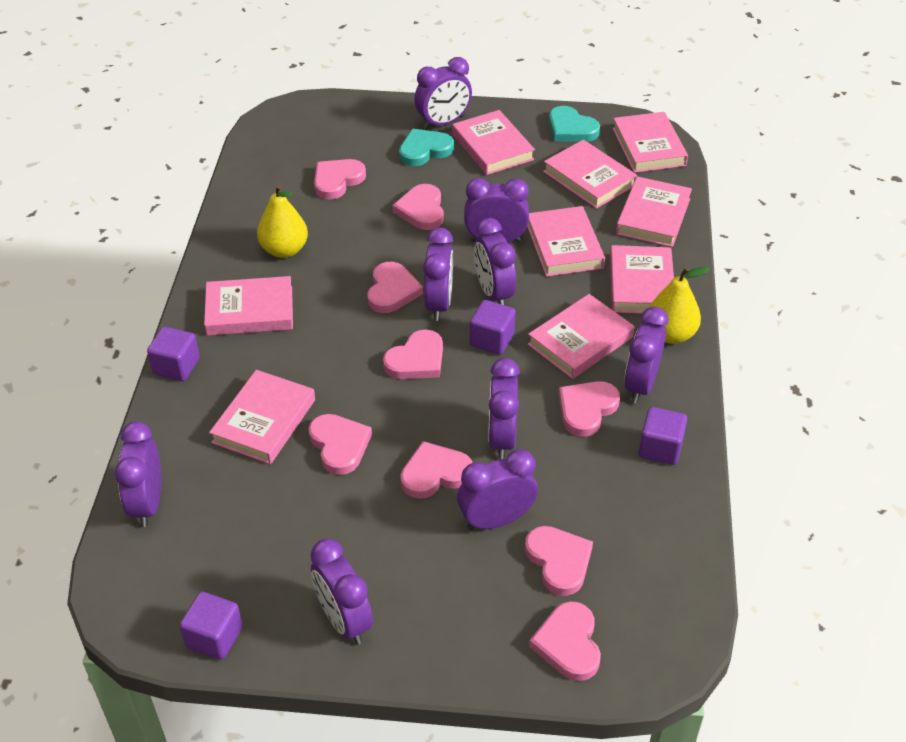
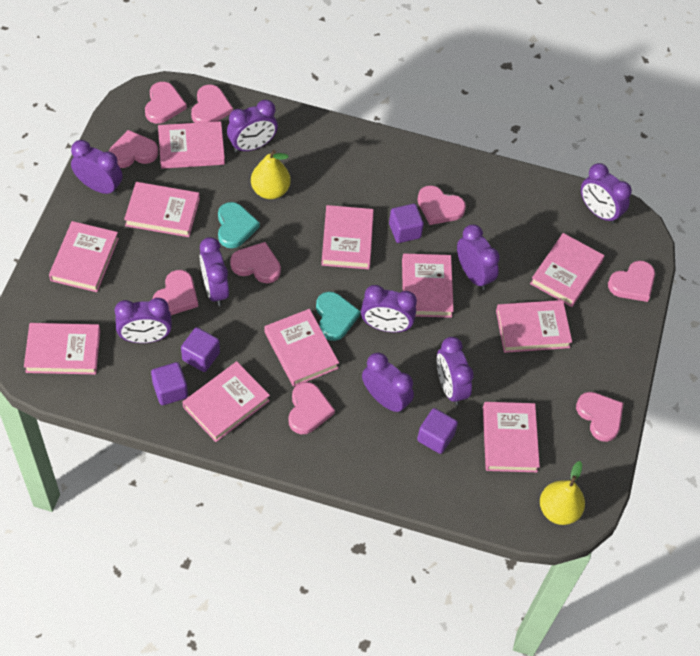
pink book: 9 -> 11

